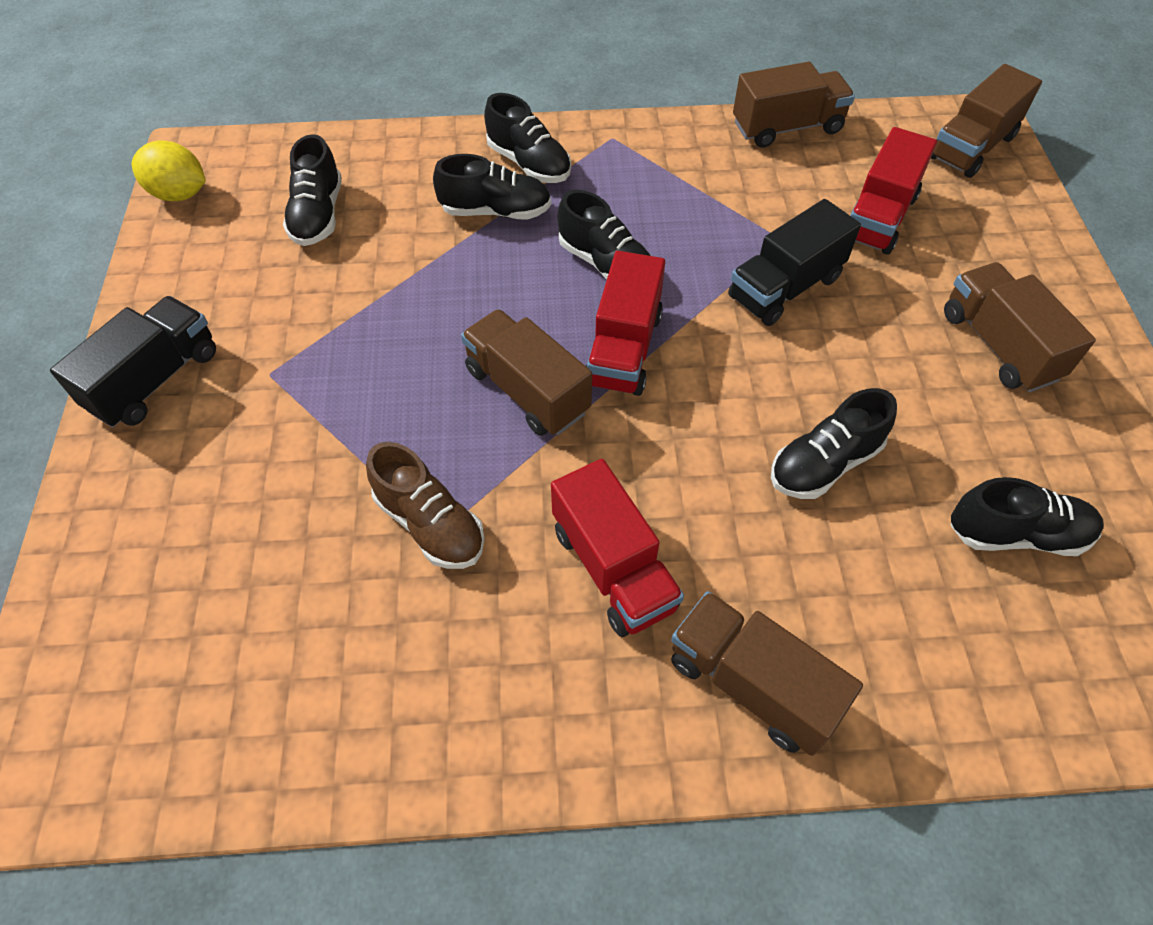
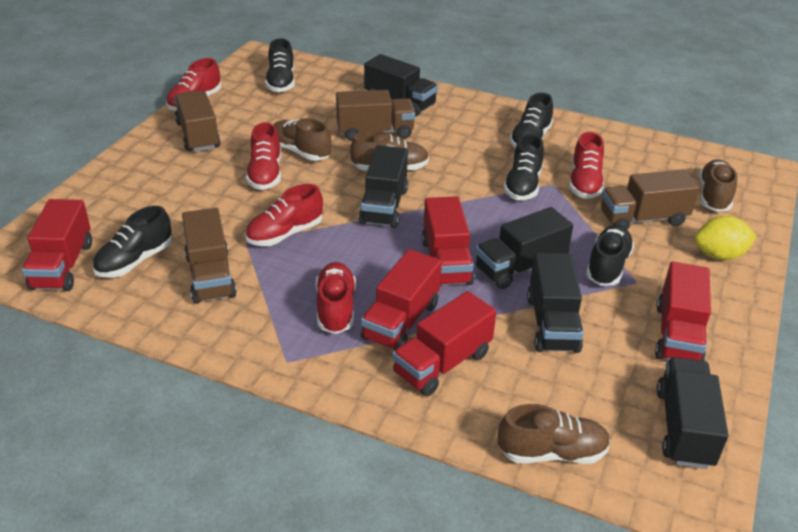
black shoe: 6 -> 5
black truck: 2 -> 5
brown shoe: 1 -> 4
brown truck: 5 -> 4
red shoe: 0 -> 5
red truck: 3 -> 5

